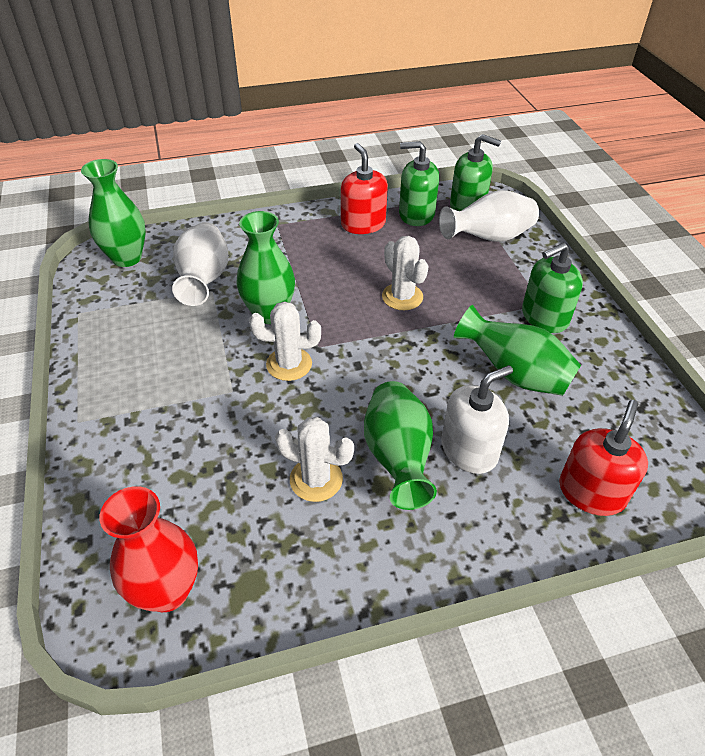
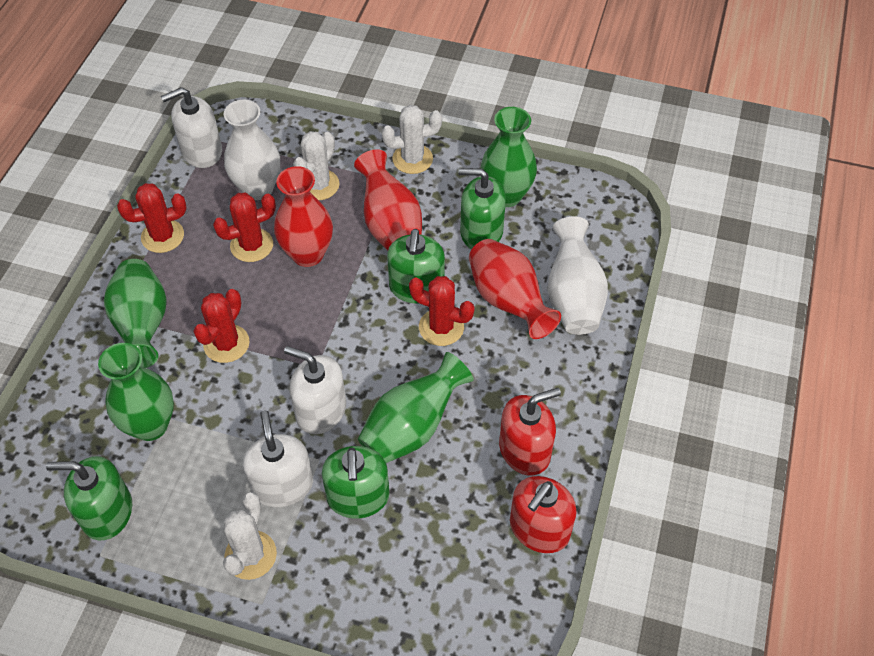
green soap dispenser: 3 -> 4
red cactus: 0 -> 4
red vase: 1 -> 3
white soap dispenser: 1 -> 3

